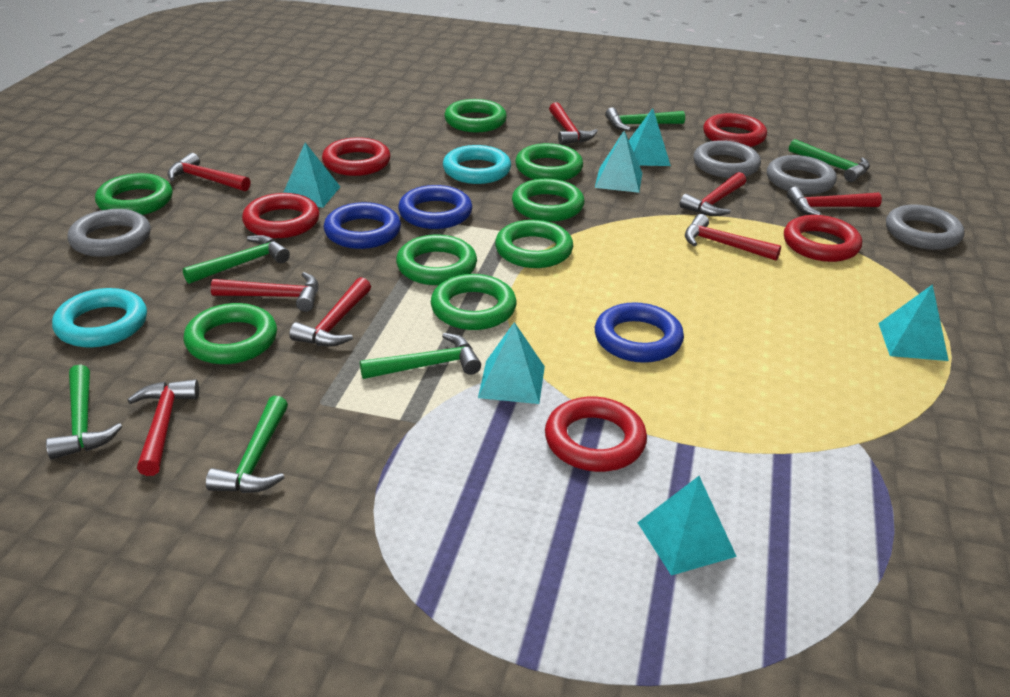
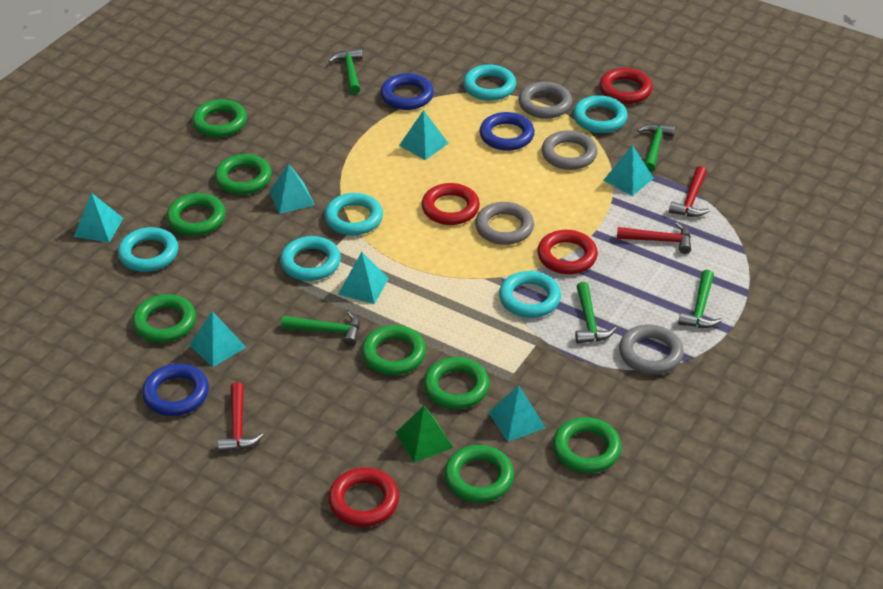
green hammer: 6 -> 5
green pyramid: 0 -> 1
red hammer: 8 -> 3
red ring: 5 -> 4
turquoise pyramid: 6 -> 7
turquoise ring: 2 -> 6

